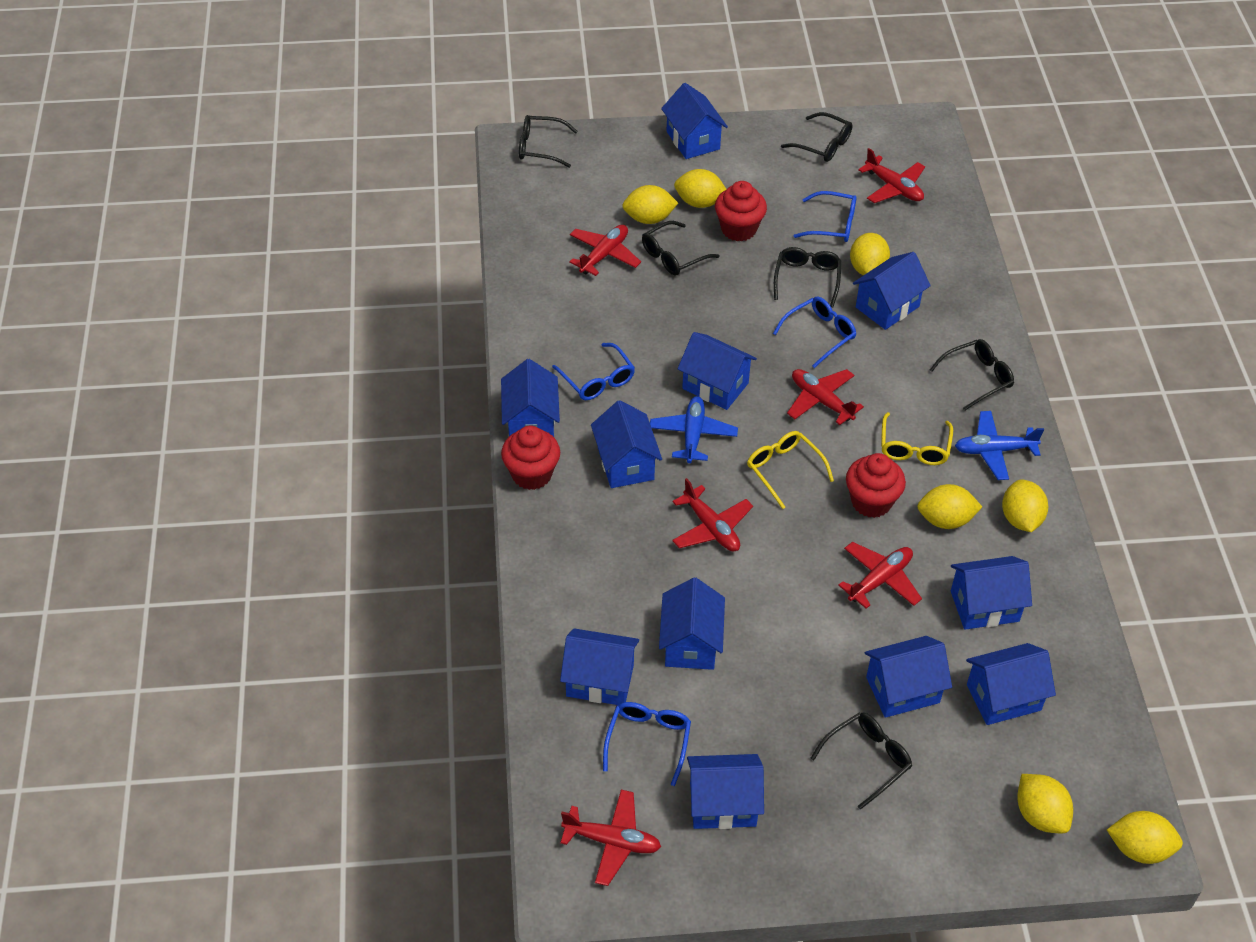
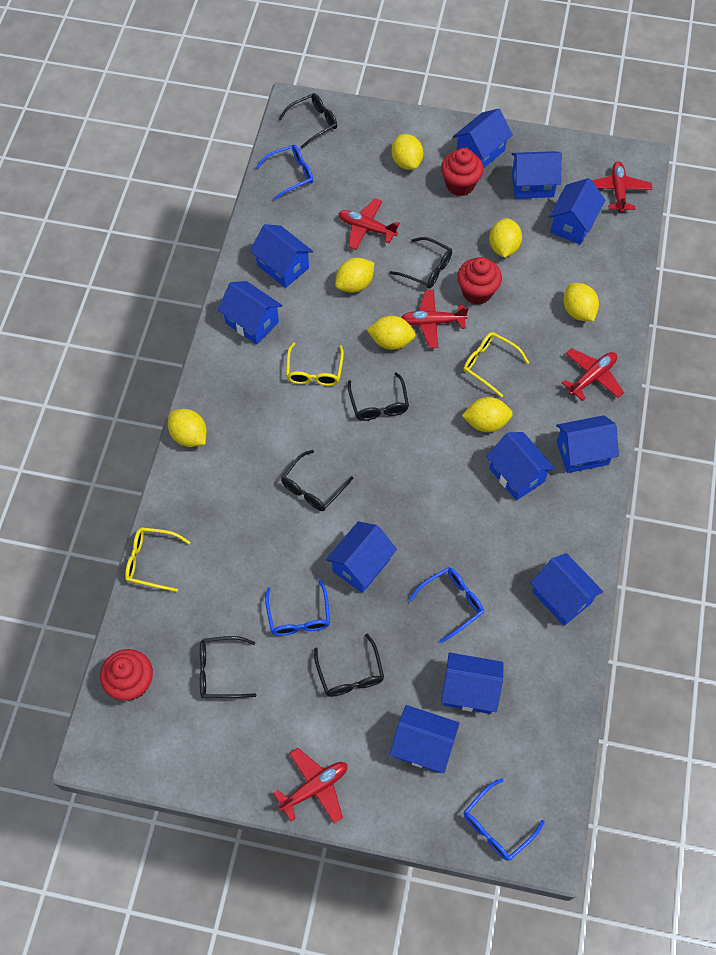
blue plane: 2 -> 0
red plane: 6 -> 5
yellow glasses: 2 -> 3

